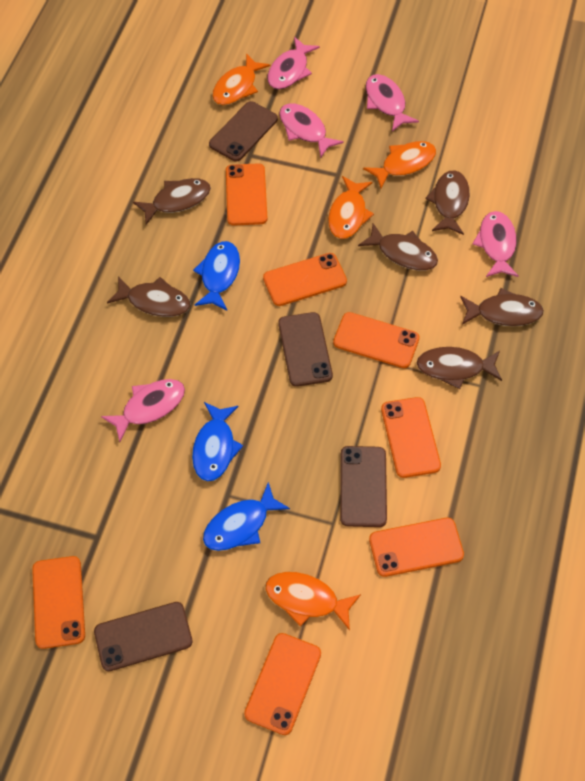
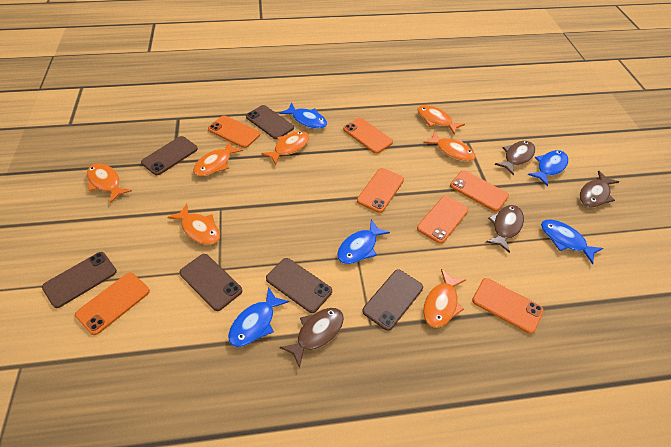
blue fish: 3 -> 5
brown fish: 6 -> 4
brown phone: 4 -> 6
orange fish: 4 -> 7
pink fish: 5 -> 0

